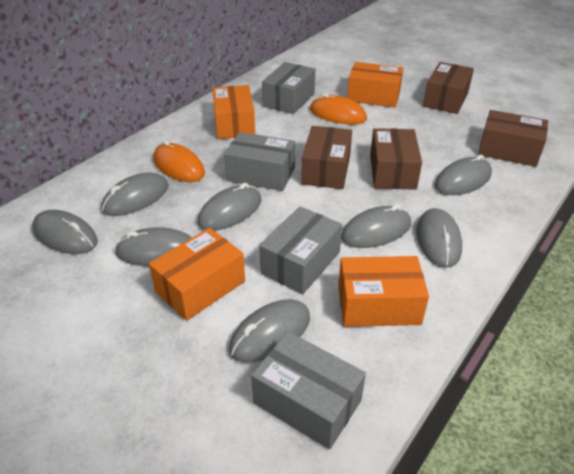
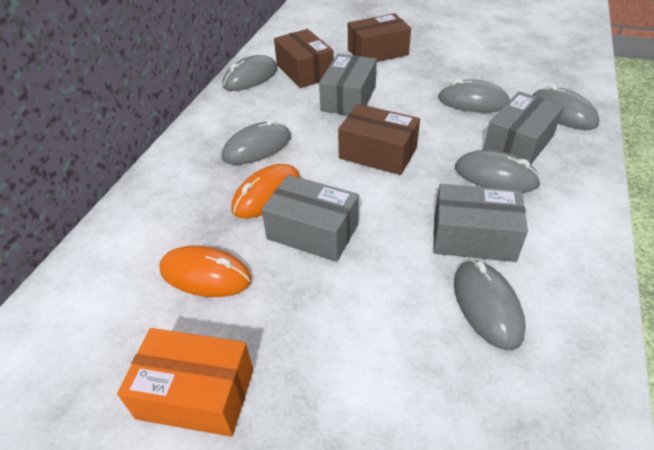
brown box: 4 -> 3
grey mouse: 8 -> 6
orange box: 4 -> 1

